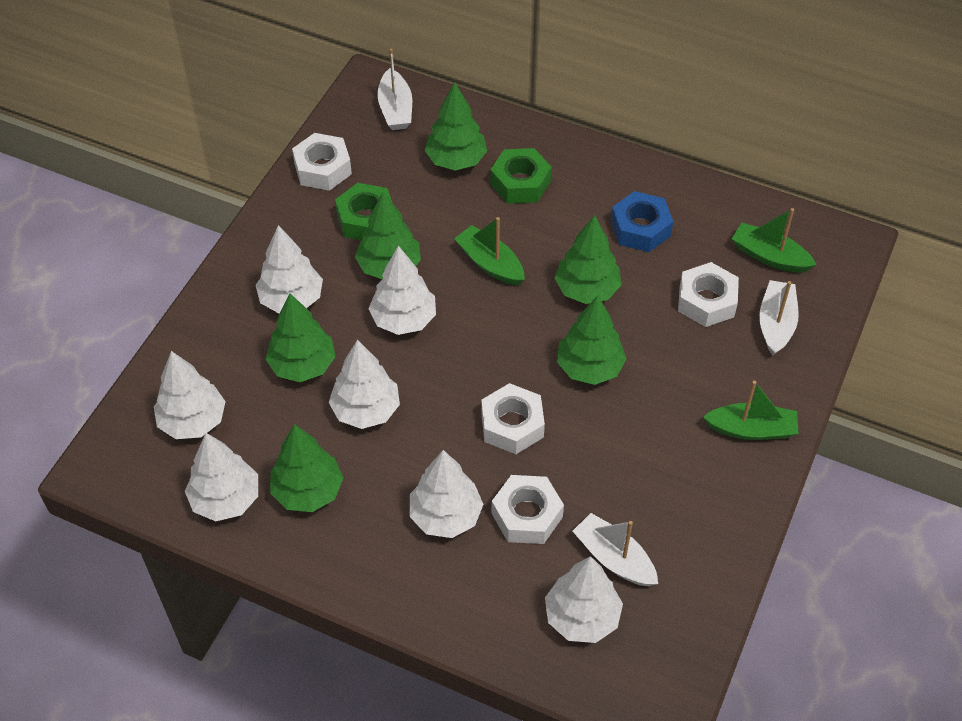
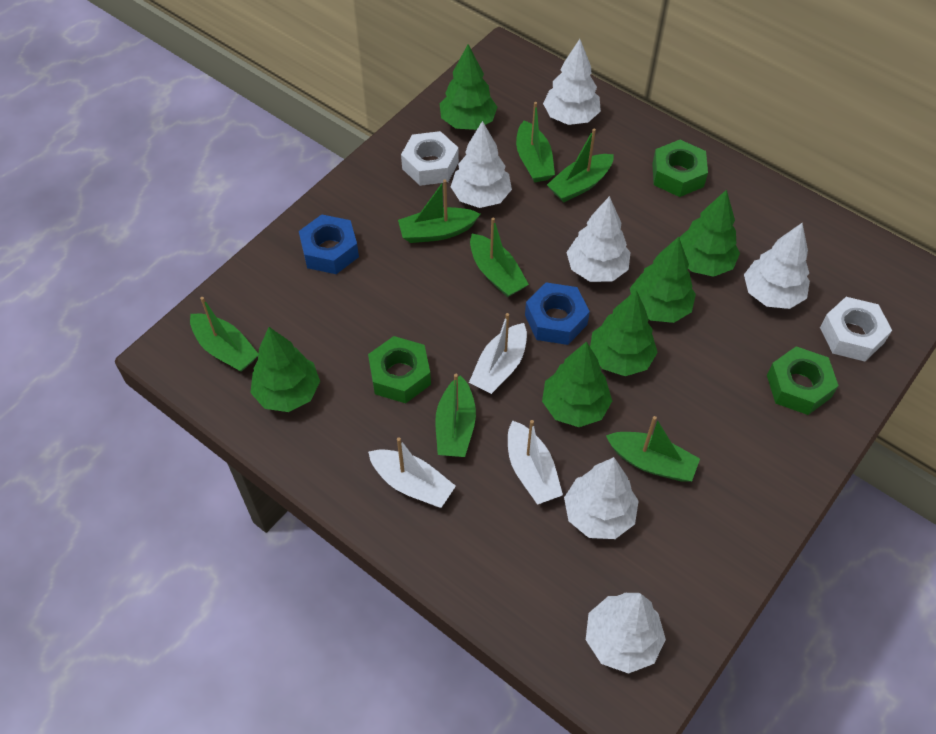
blue nut: 1 -> 2
green boat: 3 -> 7
green nut: 2 -> 3
white nut: 4 -> 2
white tree: 7 -> 6

